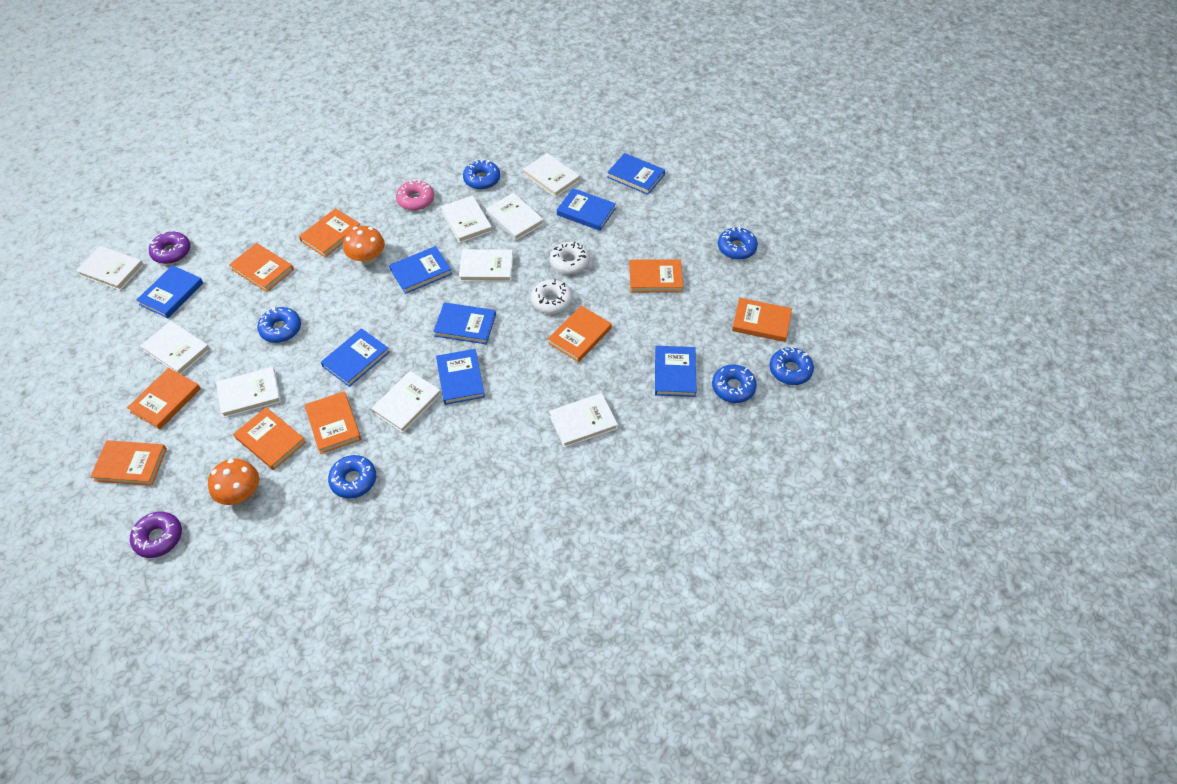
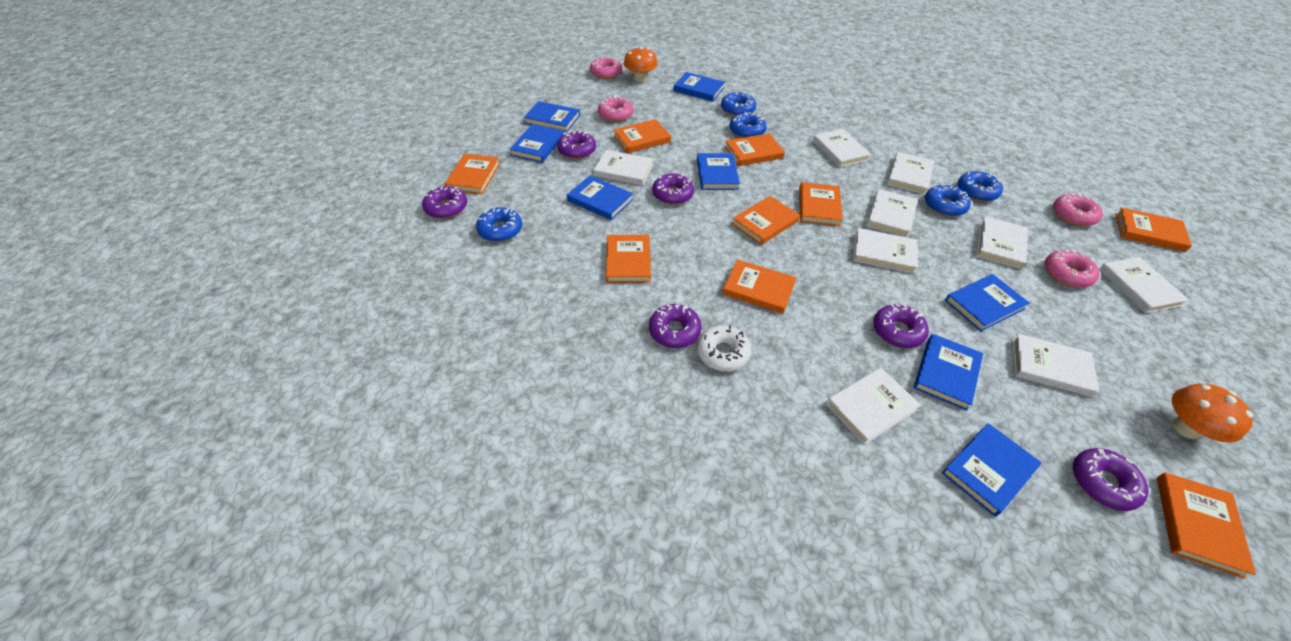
blue donut: 6 -> 5
pink donut: 1 -> 4
purple donut: 2 -> 6
white donut: 2 -> 1

